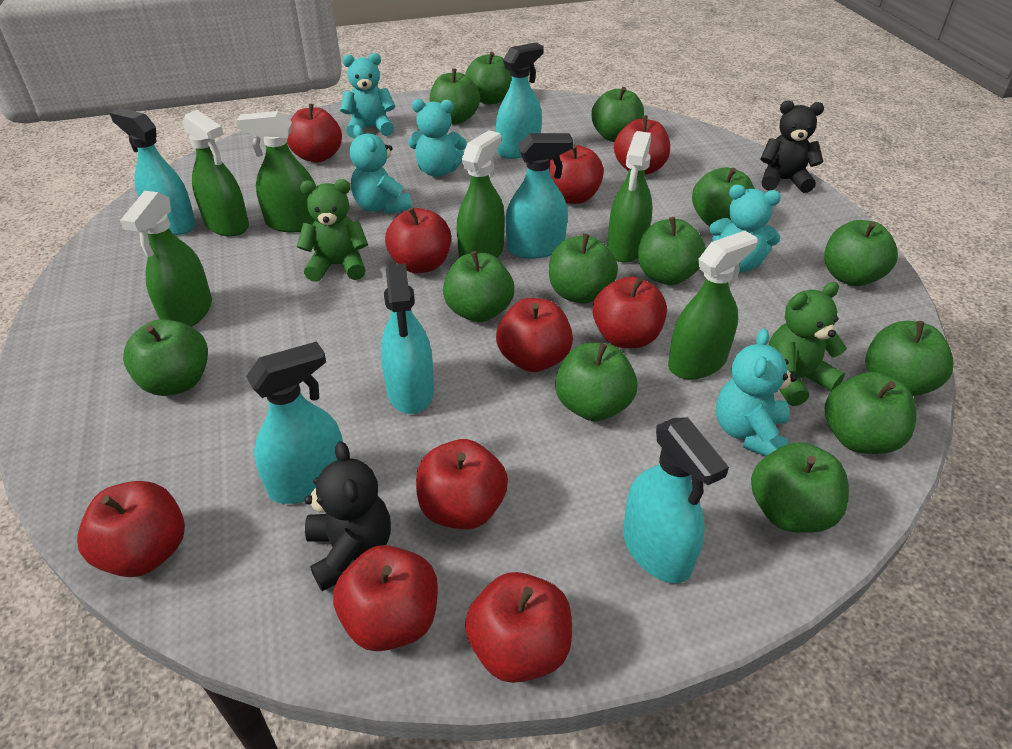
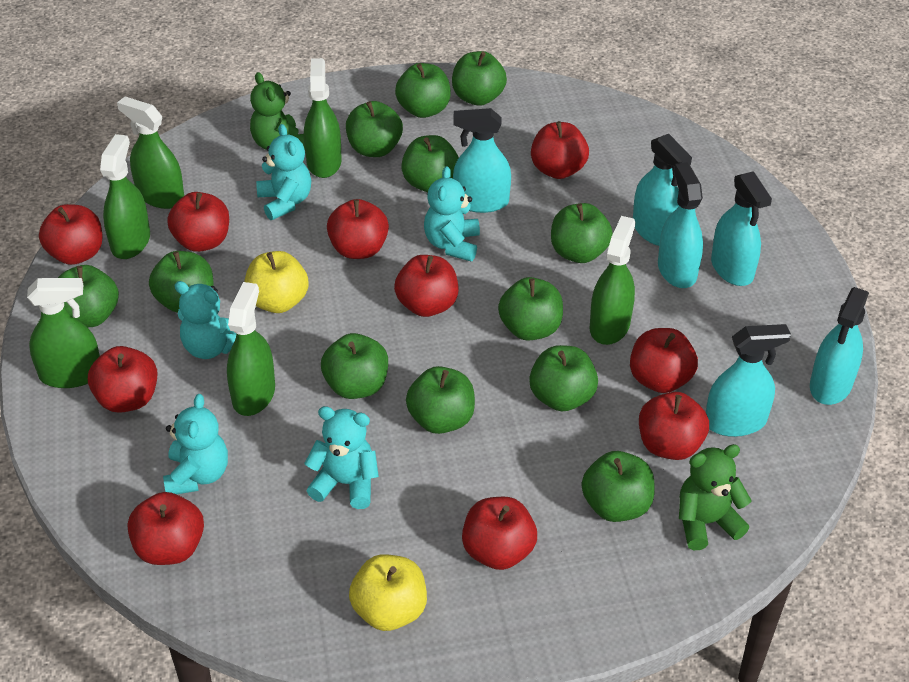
black teddy bear: 2 -> 0
green apple: 13 -> 12
yellow apple: 0 -> 2

